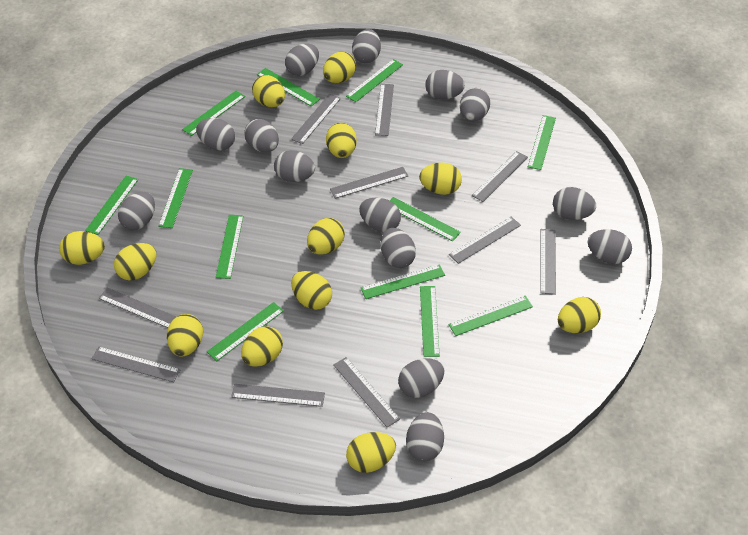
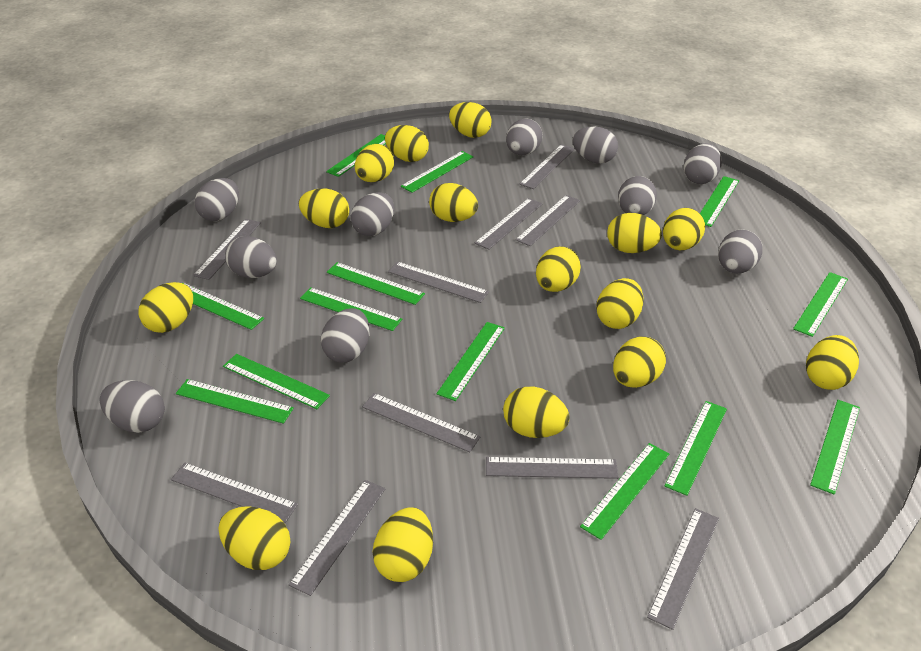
green ruler: 12 -> 13
grey egg: 14 -> 10
yellow egg: 12 -> 15

